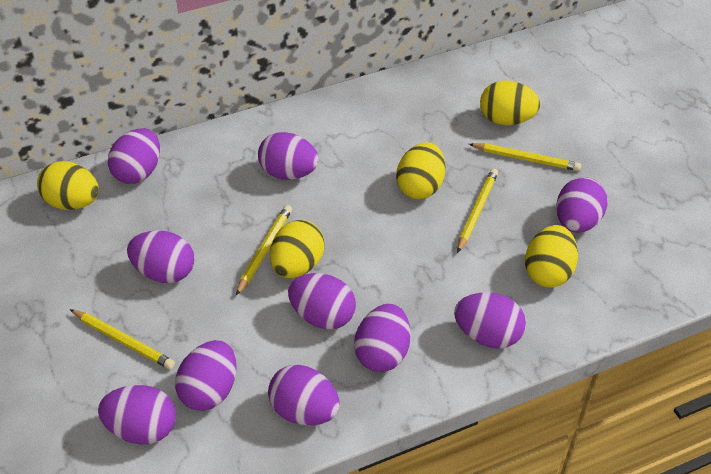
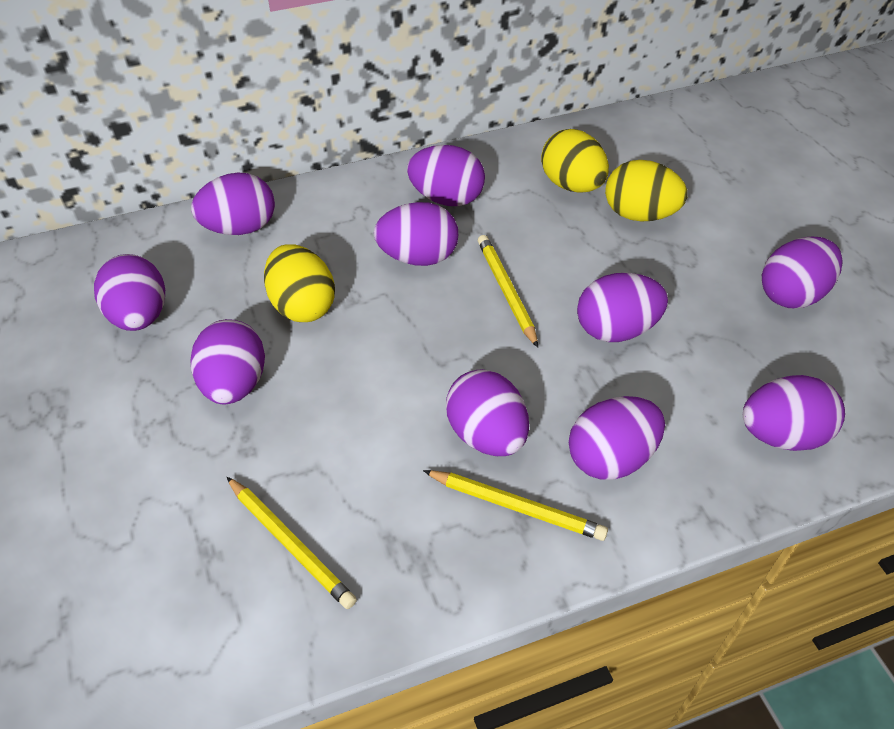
yellow egg: 5 -> 3
yellow pencil: 4 -> 3

